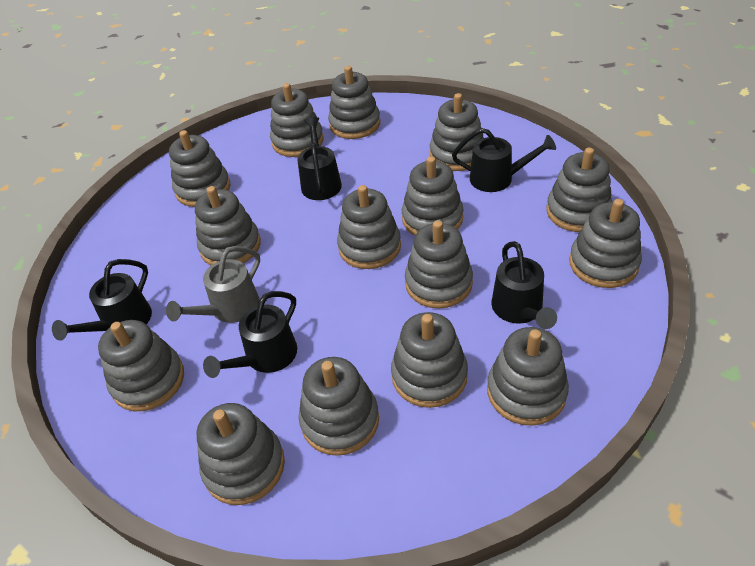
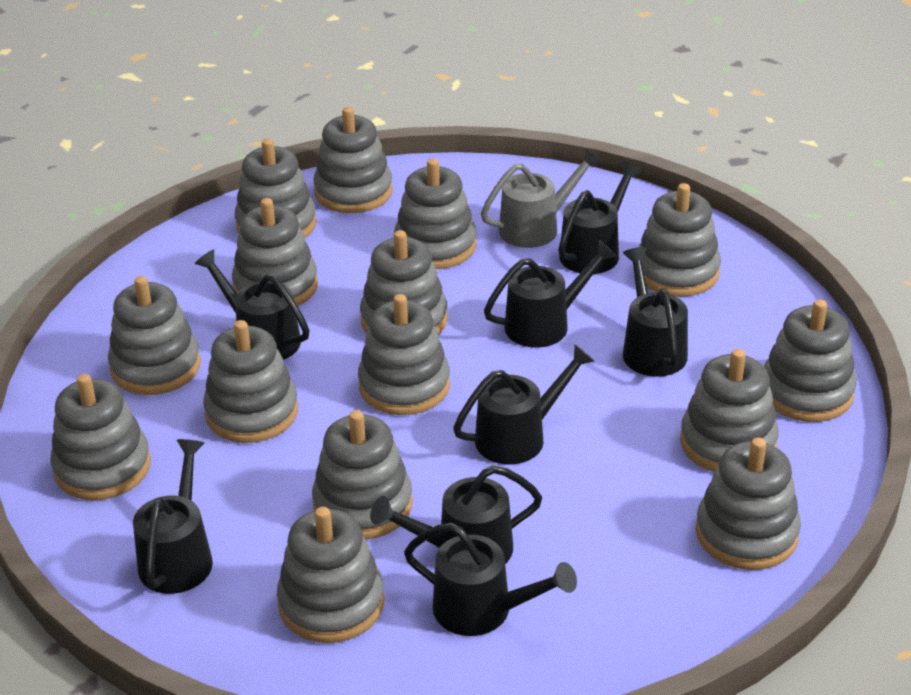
black watering can: 5 -> 8

